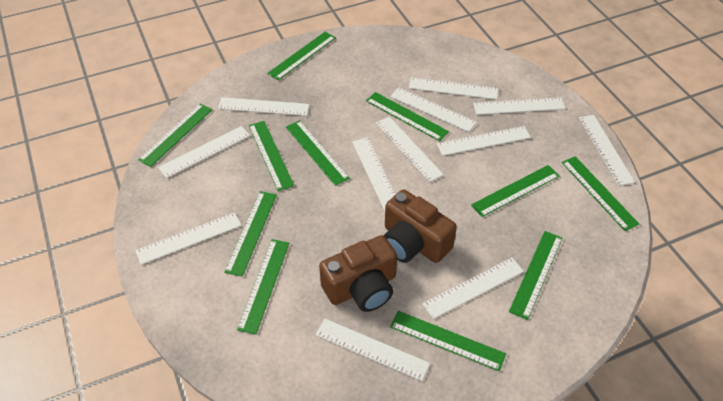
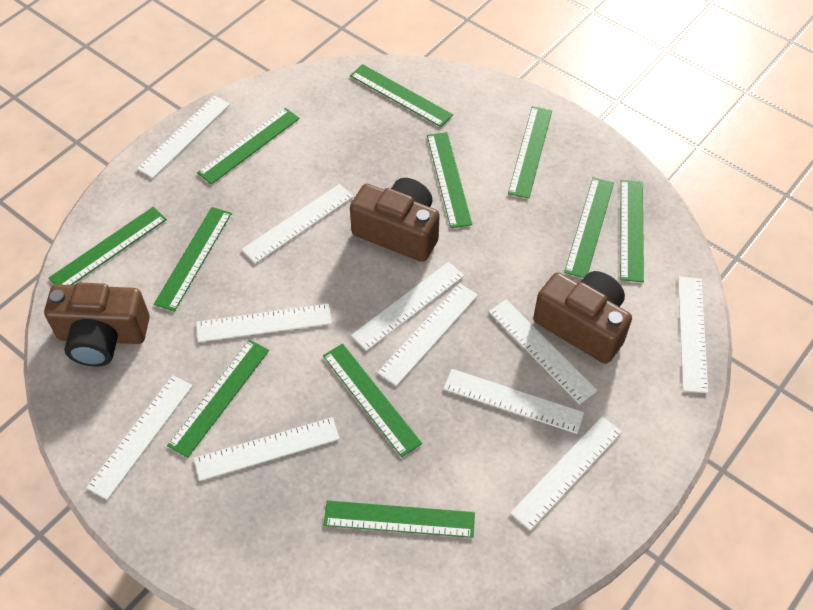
brown camera: 2 -> 3
white ruler: 12 -> 11

